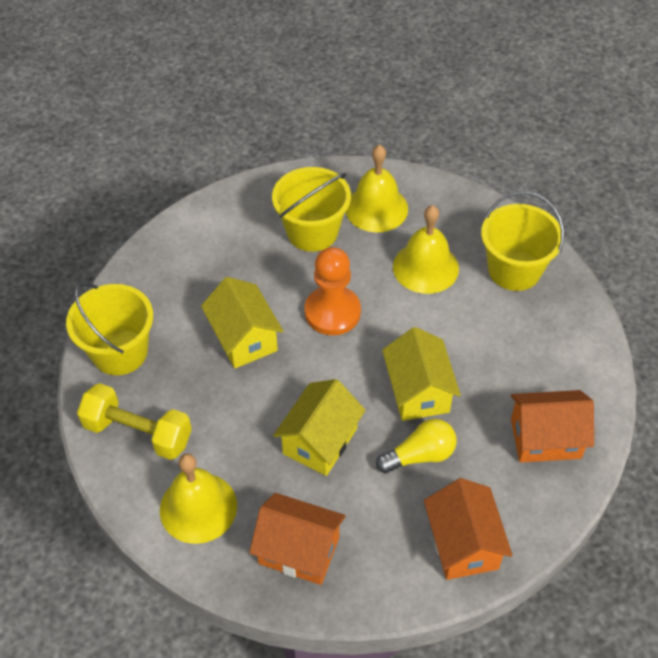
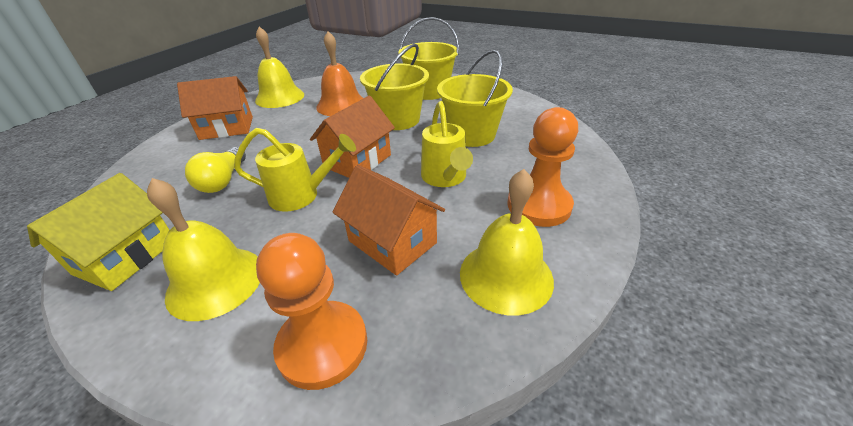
orange bell: 0 -> 1
orange pawn: 1 -> 2
yellow dumbbell: 1 -> 0
yellow house: 3 -> 1
yellow watering can: 0 -> 2

